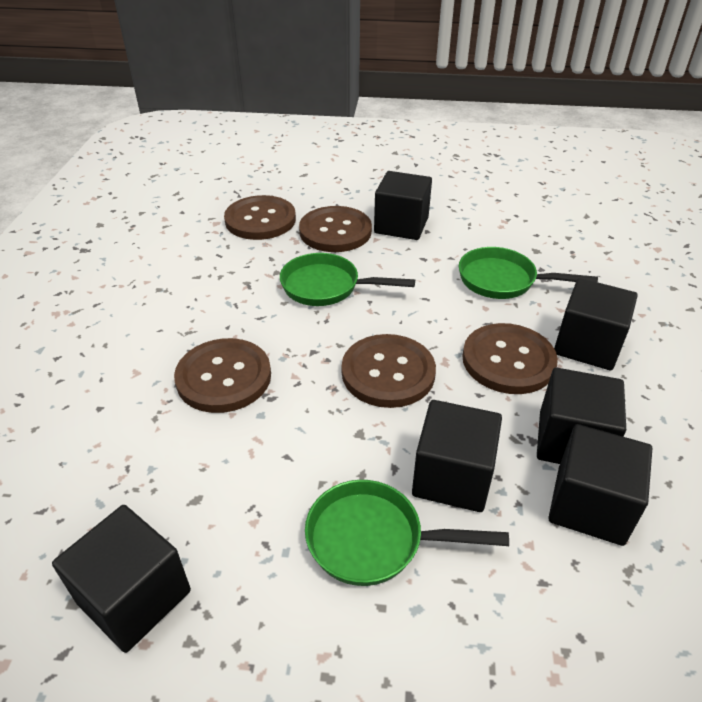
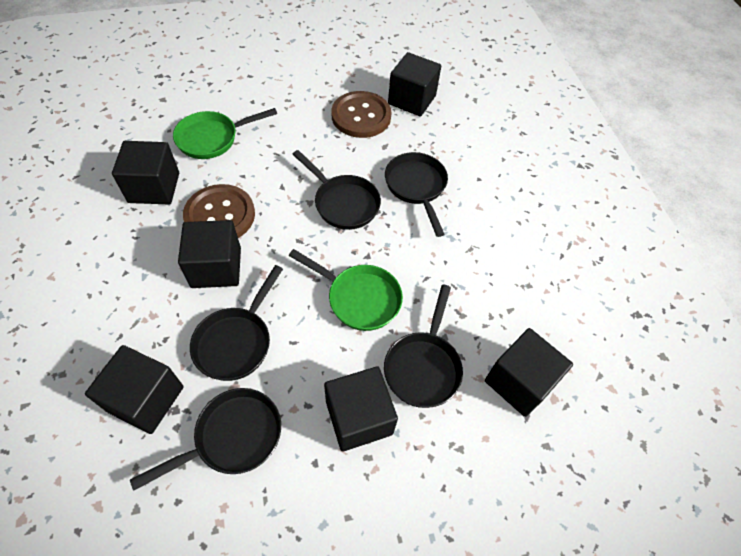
black pan: 0 -> 5
brown button: 5 -> 2
green pan: 3 -> 2

